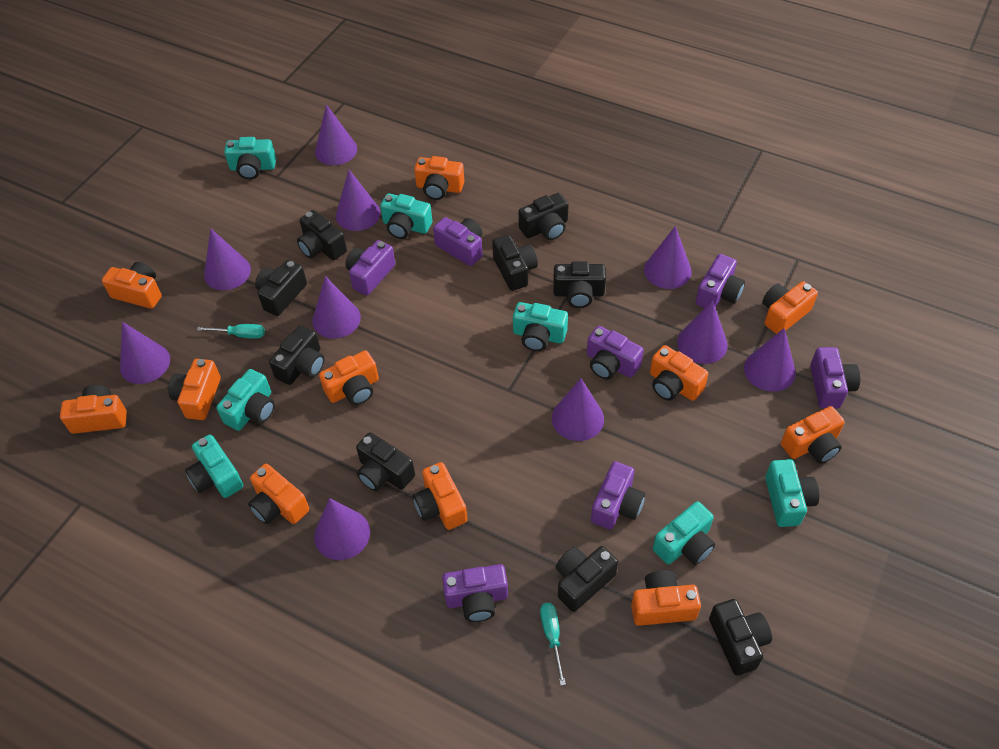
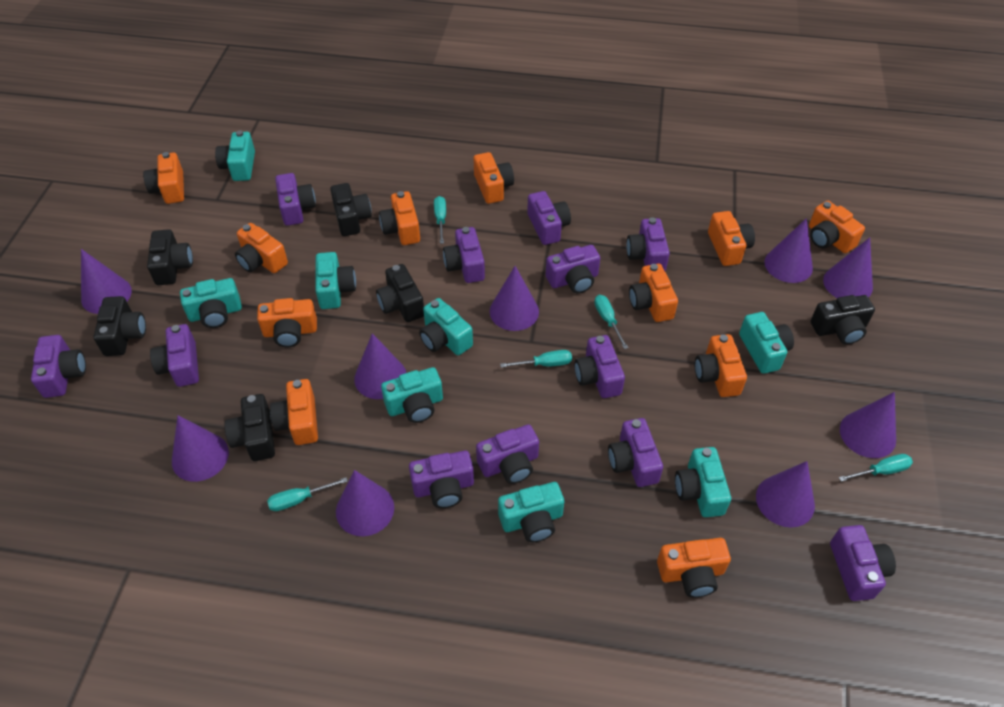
black camera: 9 -> 6
purple camera: 7 -> 12
purple cone: 10 -> 9
turquoise camera: 7 -> 8
turquoise screwdriver: 2 -> 5

